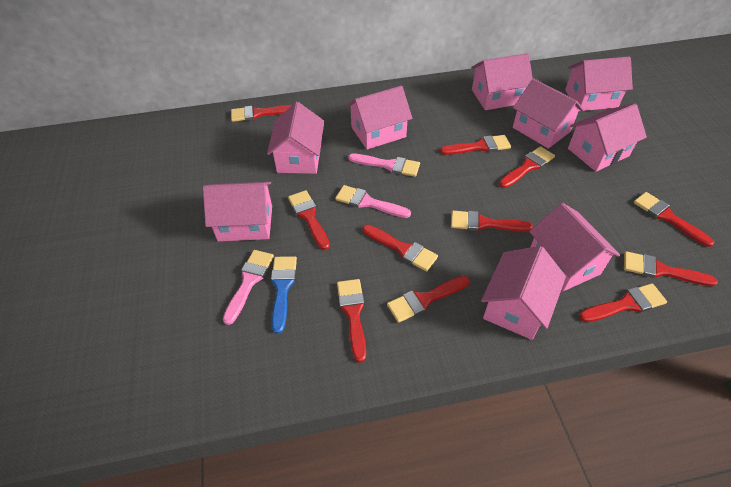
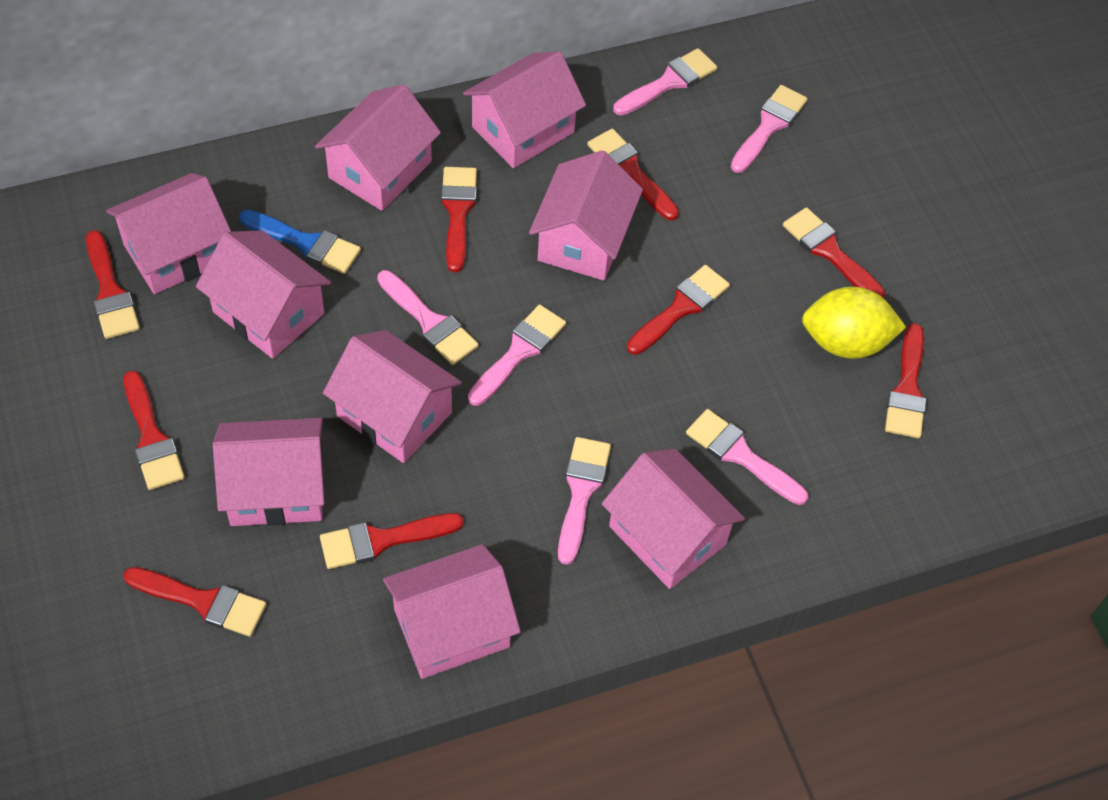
pink brush: 3 -> 6
red brush: 11 -> 9
yellow lemon: 0 -> 1

